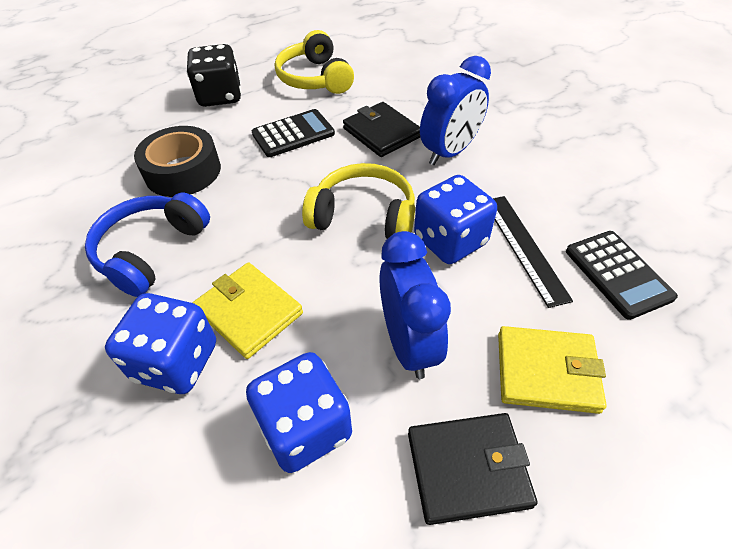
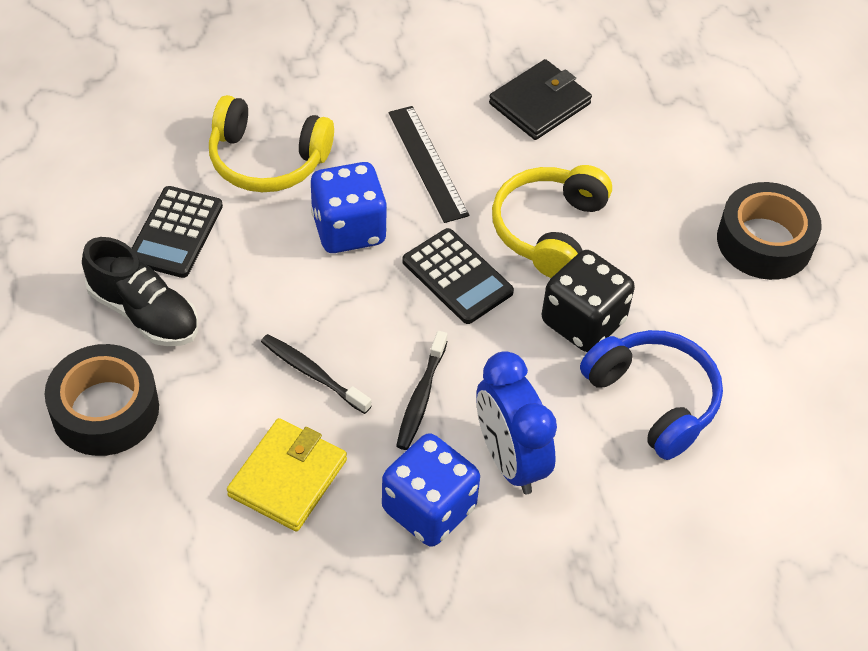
black shoe: 0 -> 1
black tape: 1 -> 2
black toothbrush: 0 -> 2
black wallet: 2 -> 1
blue clock: 2 -> 1
blue dice: 3 -> 2
yellow wallet: 2 -> 1

